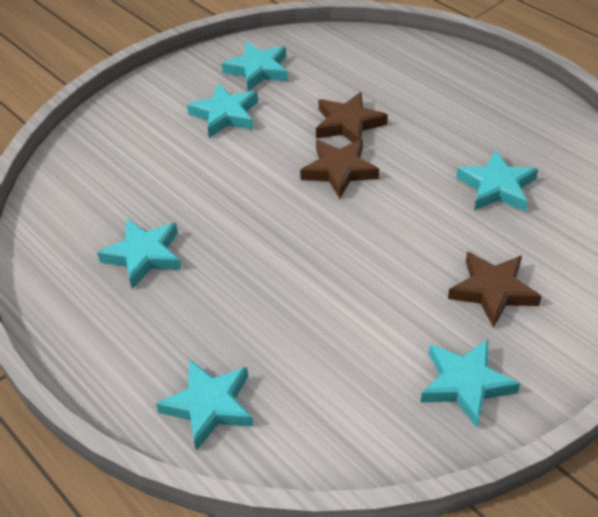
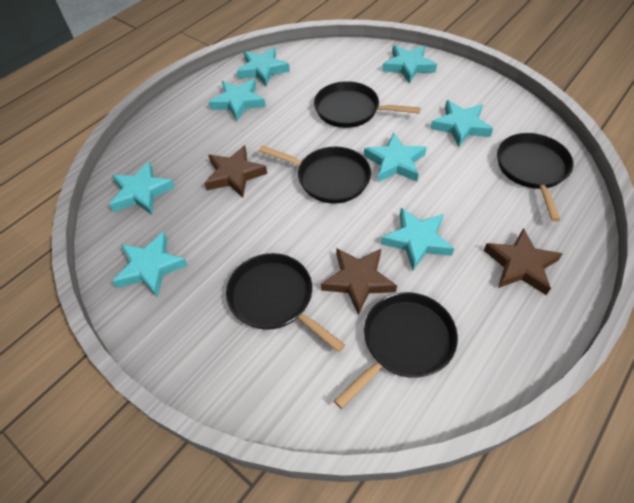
black pan: 0 -> 5
turquoise star: 6 -> 8

